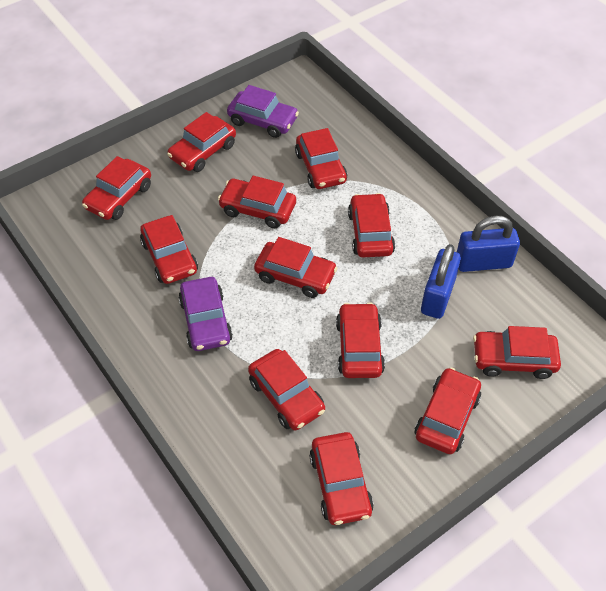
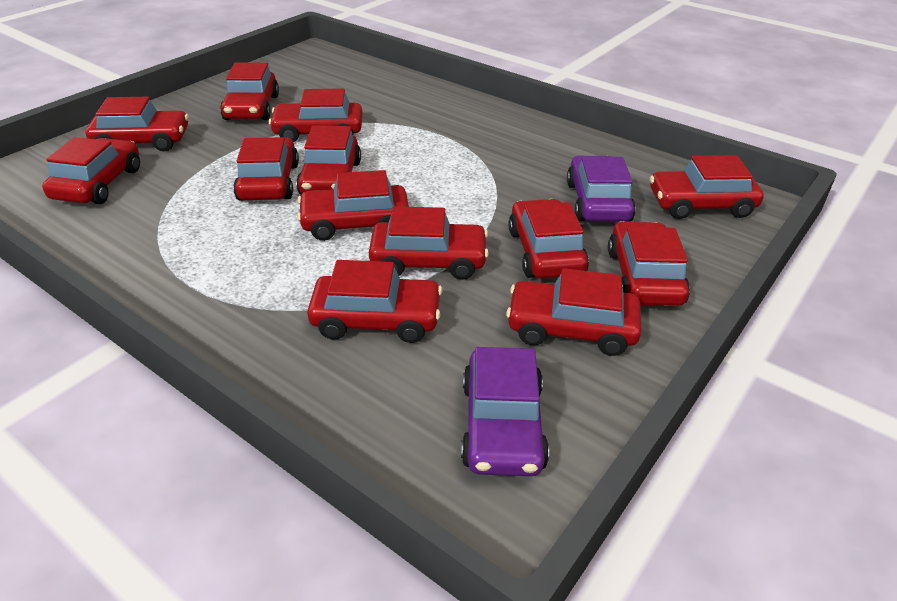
blue padlock: 2 -> 0
red car: 12 -> 13

